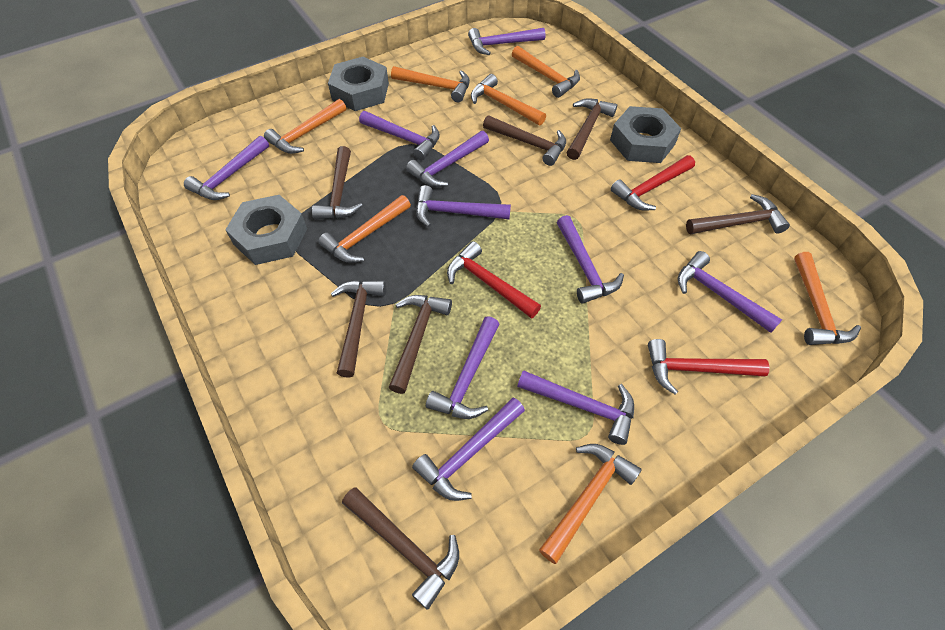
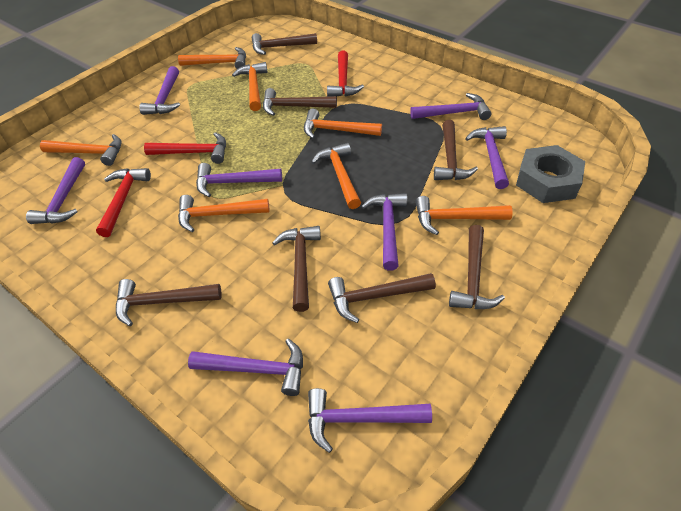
grey nut: 3 -> 1
purple hammer: 10 -> 8

